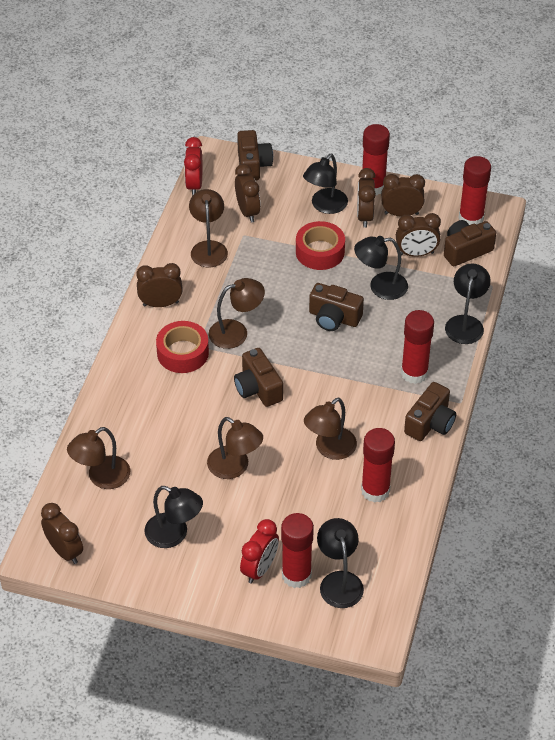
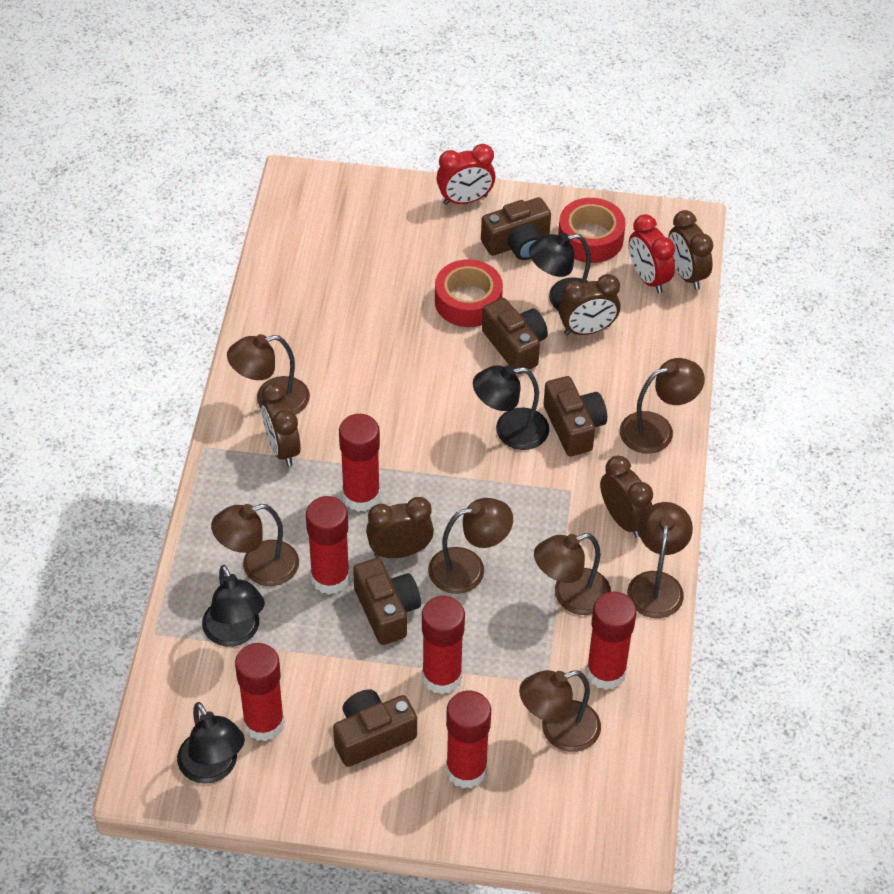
black lamp: 5 -> 4
brown clock: 6 -> 5
brown lamp: 5 -> 7
red glue stick: 5 -> 6

